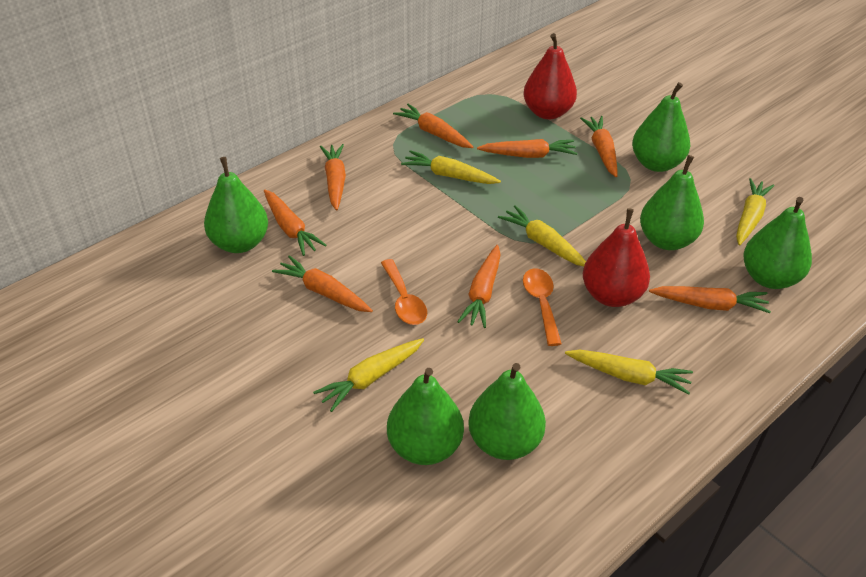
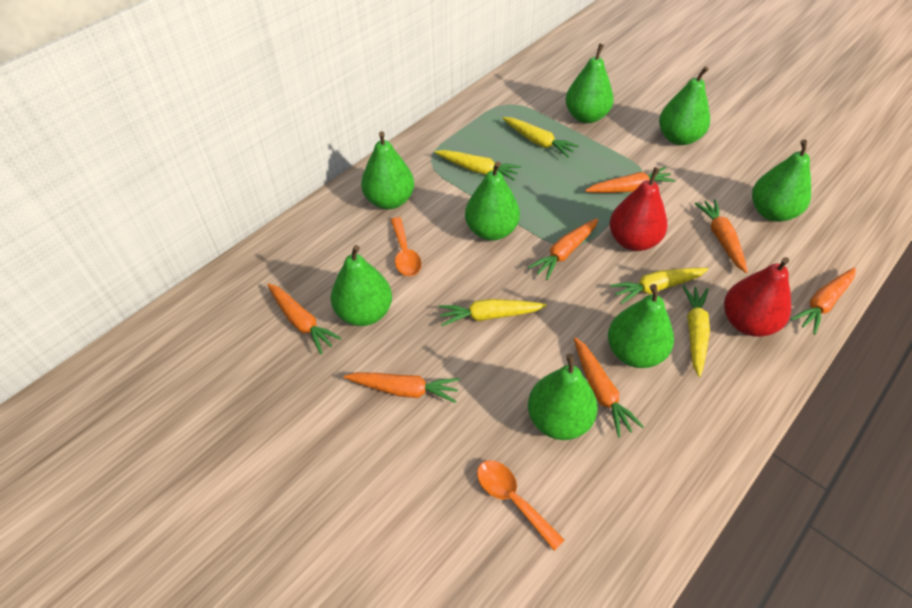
green pear: 6 -> 8
orange carrot: 8 -> 7

